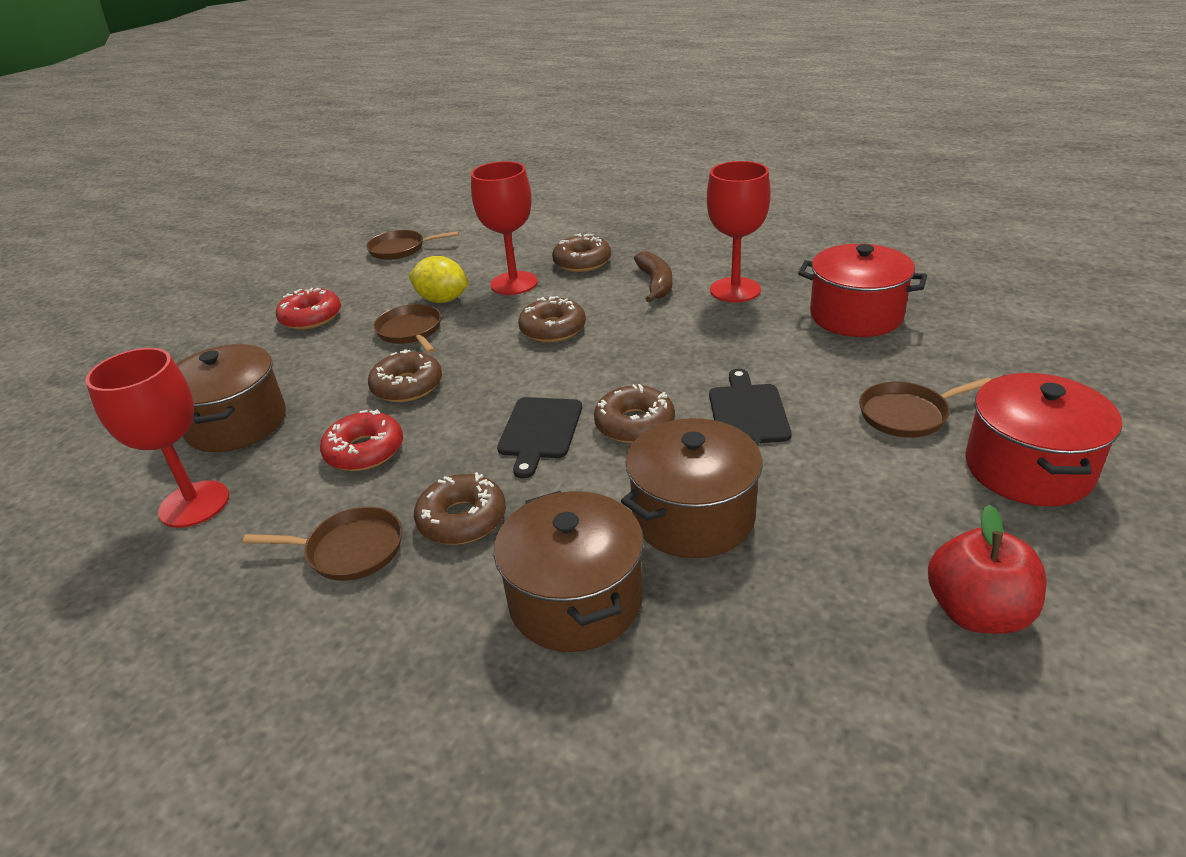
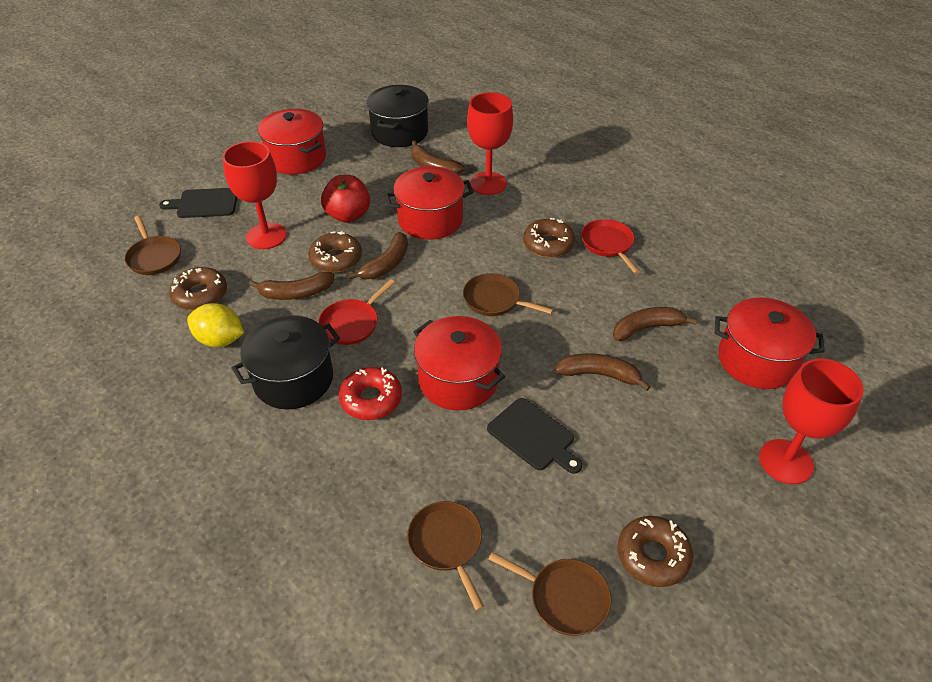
black pot: 0 -> 2
brown banana: 1 -> 5
brown donut: 5 -> 4
brown pot: 3 -> 0
red donut: 2 -> 1
red pan: 0 -> 2
red pot: 2 -> 4

